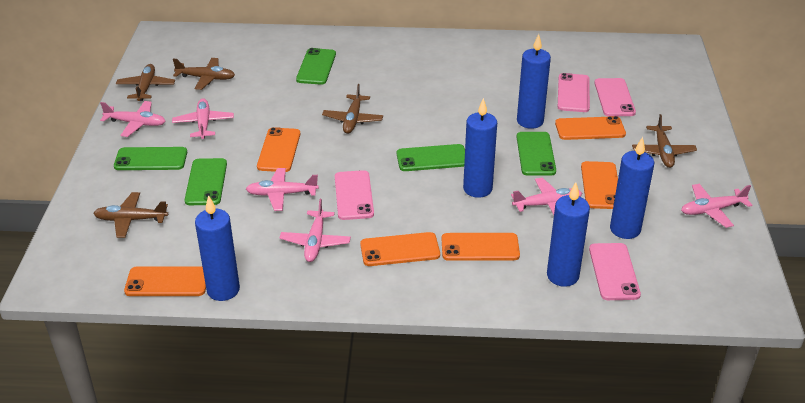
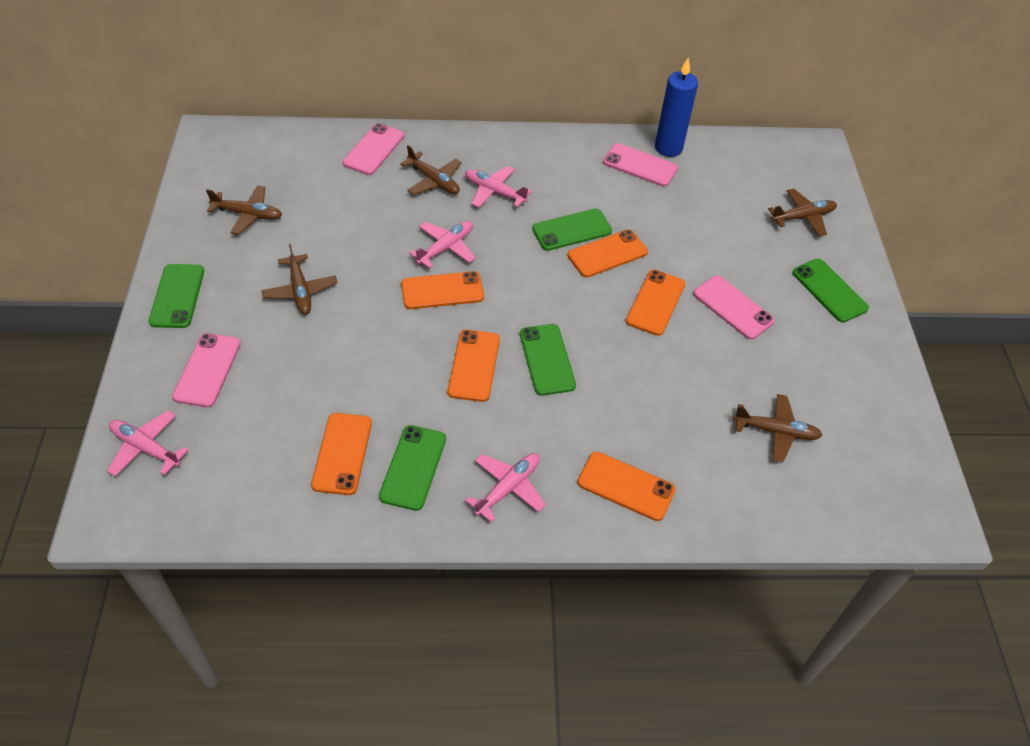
blue candle: 5 -> 1
pink plane: 6 -> 4

